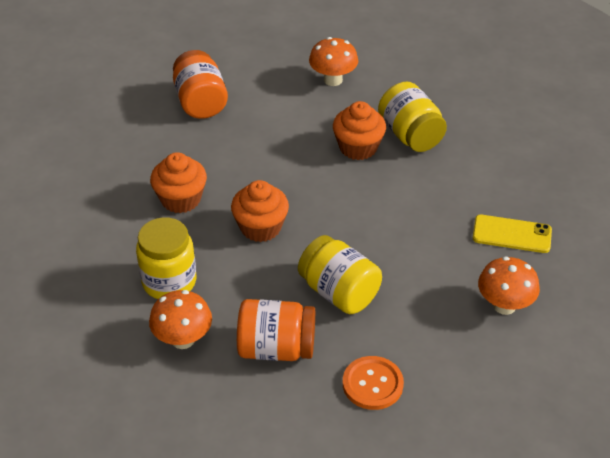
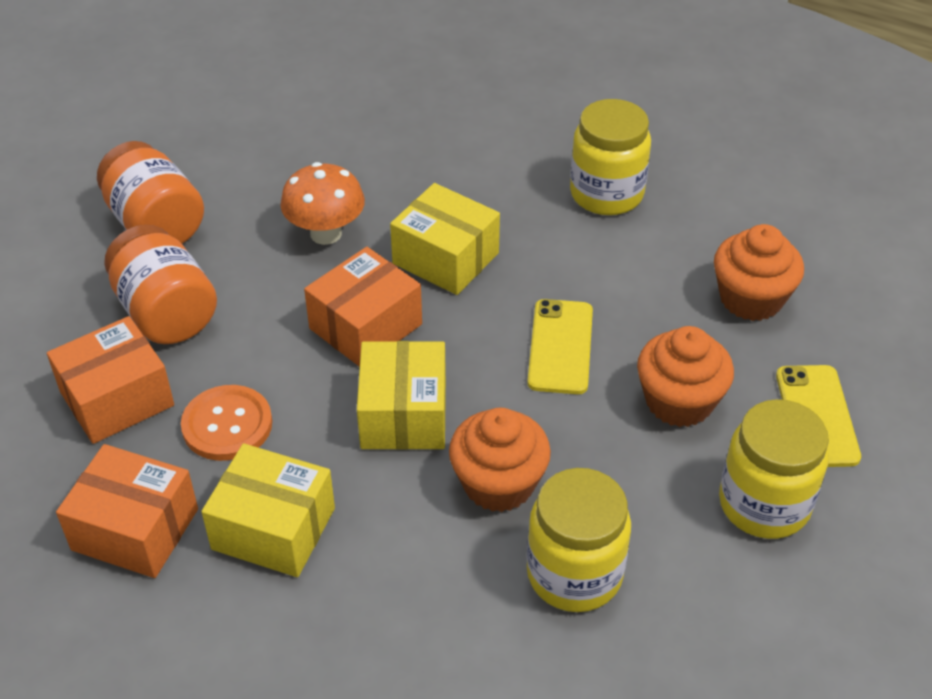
orange box: 0 -> 3
orange mushroom: 3 -> 1
yellow box: 0 -> 3
yellow phone: 1 -> 2

